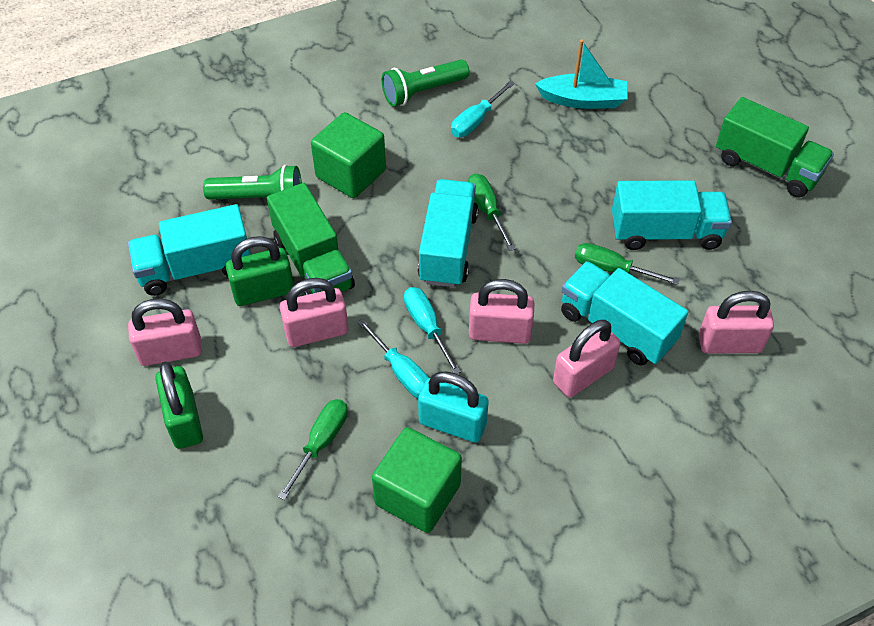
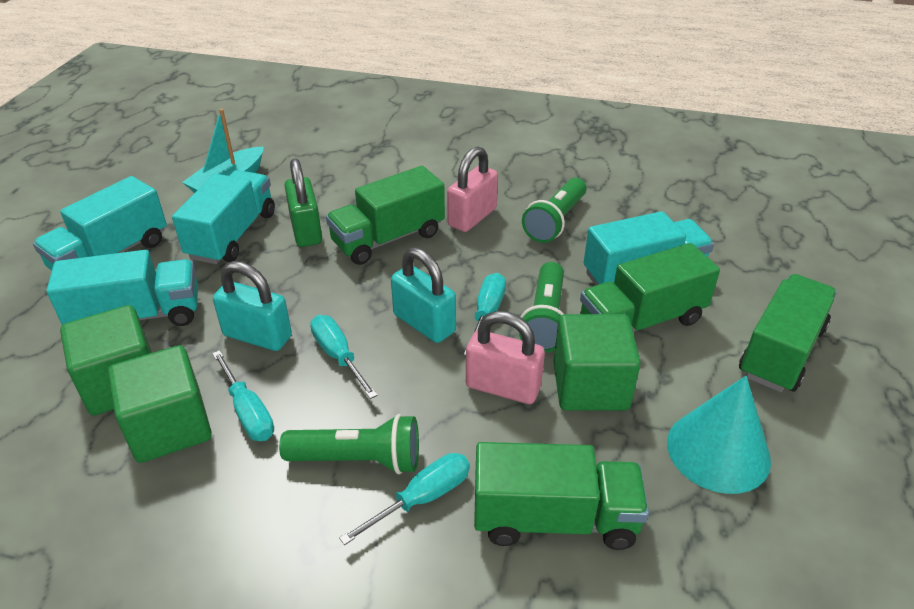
green cube: 2 -> 3
green flashlight: 2 -> 3
green padlock: 2 -> 1
green screwdriver: 3 -> 0
green truck: 2 -> 4
pink padlock: 5 -> 2
turquoise cone: 0 -> 1
turquoise padlock: 1 -> 2
turquoise screwdriver: 3 -> 4

